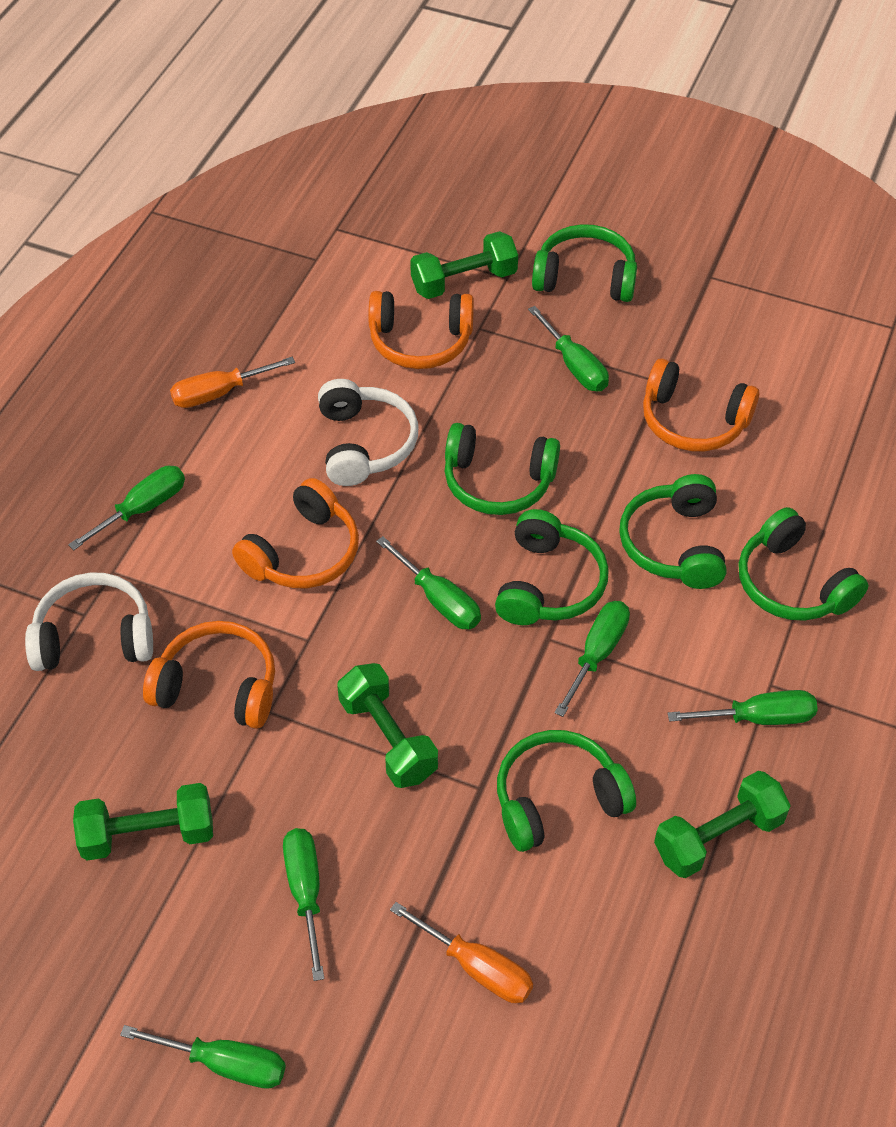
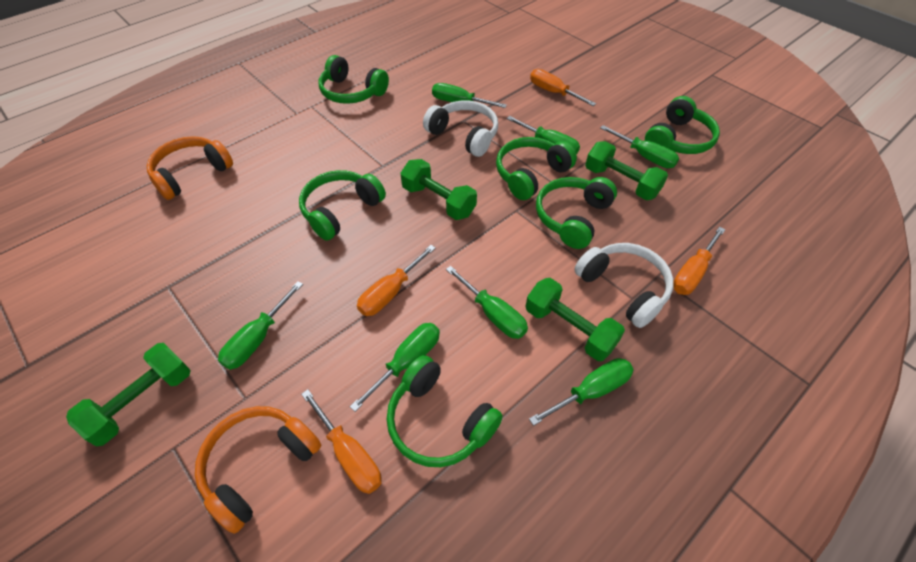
orange headphones: 4 -> 2
orange screwdriver: 2 -> 4

